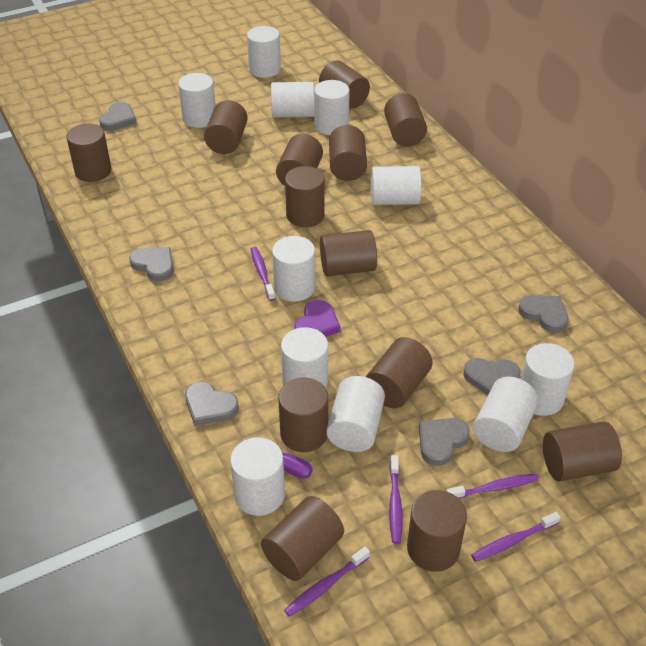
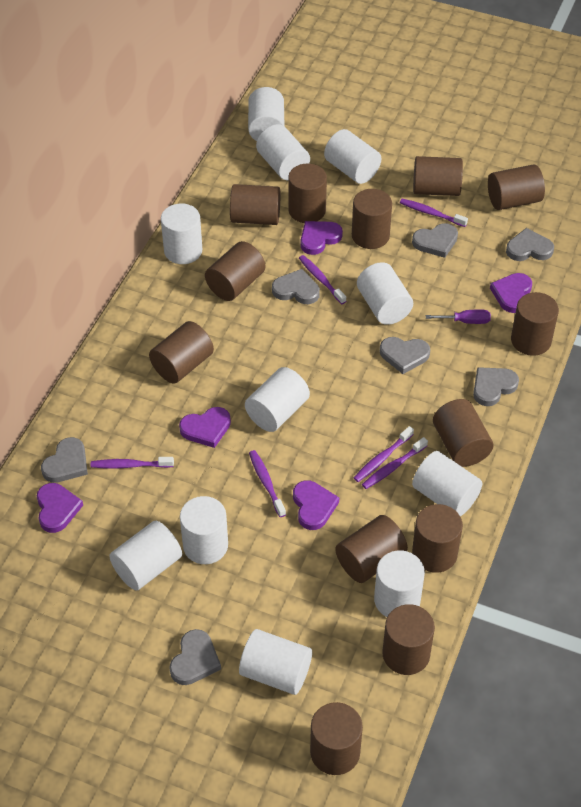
grey heart: 6 -> 7
purple heart: 1 -> 5
purple toothbrush: 5 -> 6

